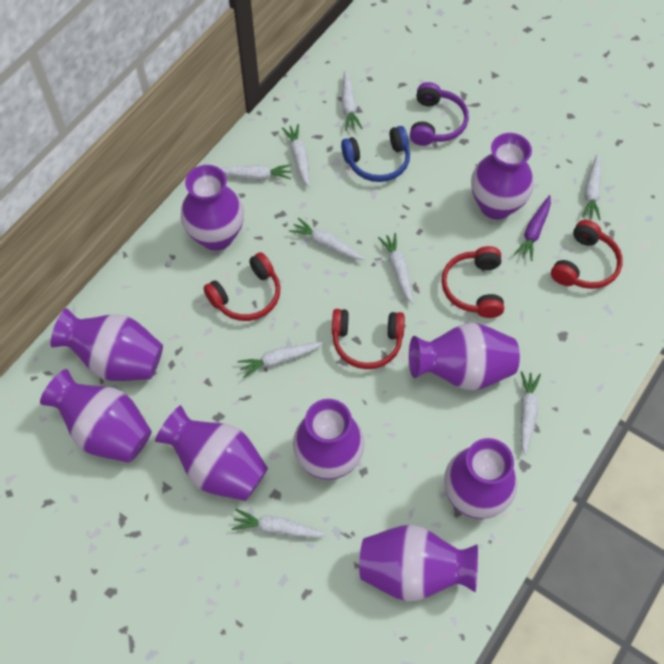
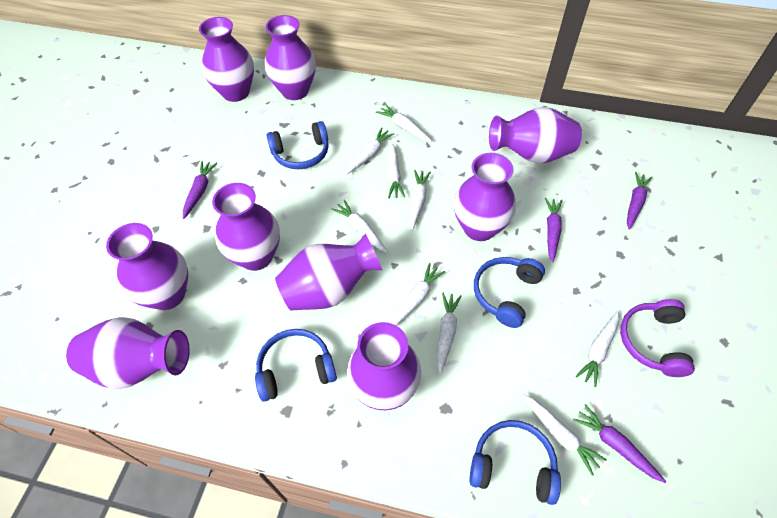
blue headphones: 1 -> 4
purple carrot: 1 -> 4
red headphones: 4 -> 0

